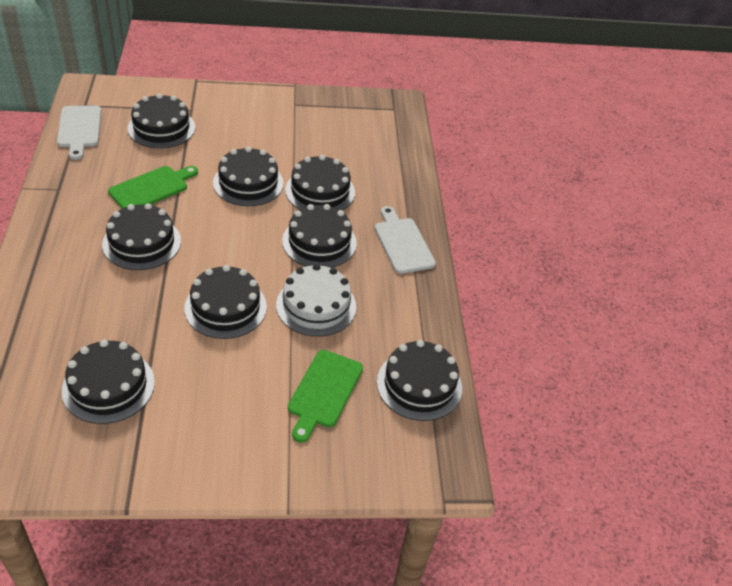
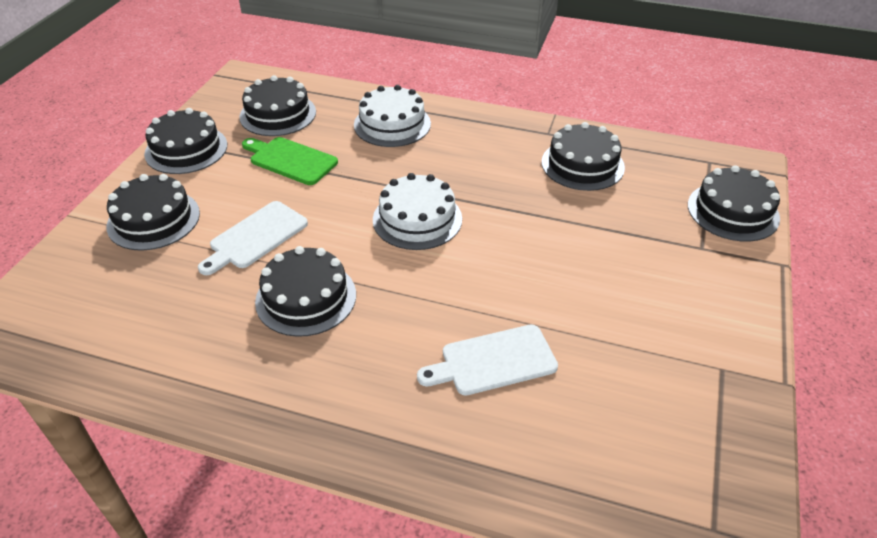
black cake: 8 -> 6
green cutting board: 2 -> 1
white cake: 1 -> 2

